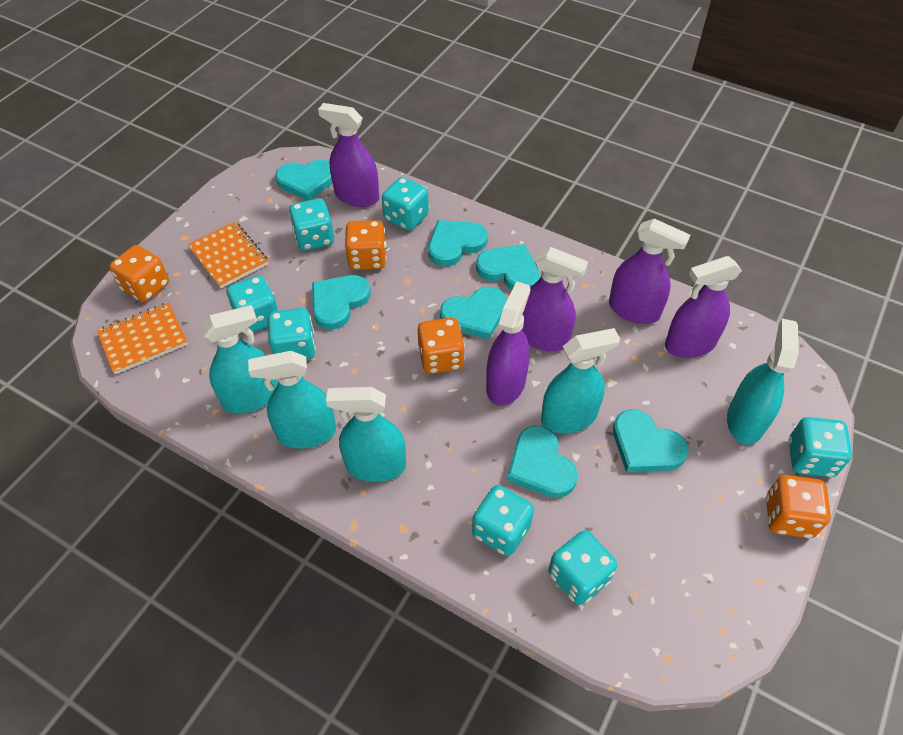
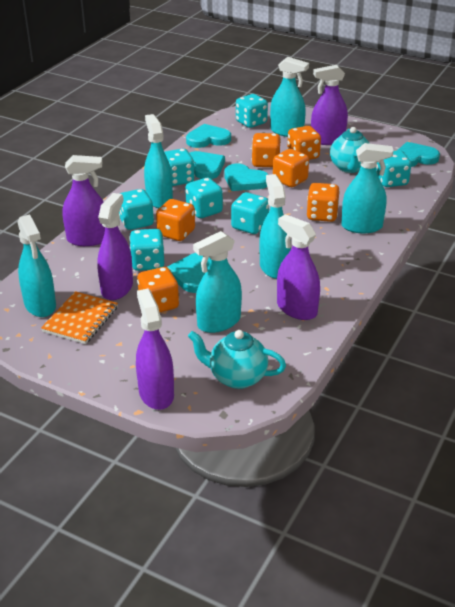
orange dice: 4 -> 6
orange notebook: 2 -> 1
turquoise heart: 7 -> 5
turquoise spray bottle: 5 -> 6
turquoise teapot: 0 -> 2

